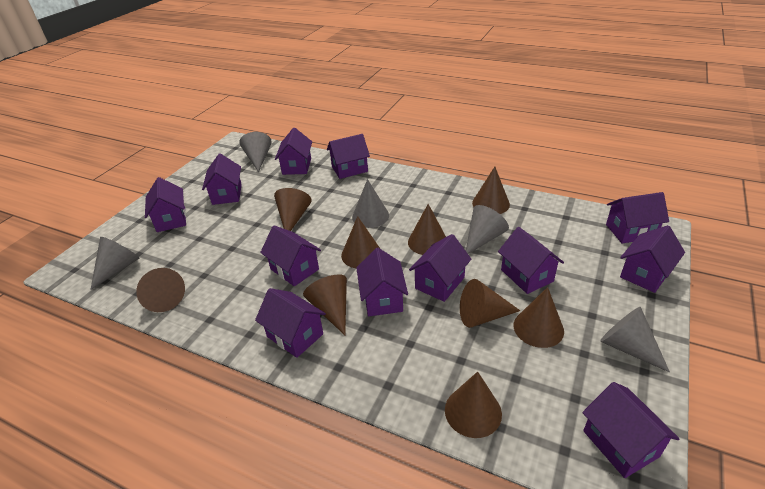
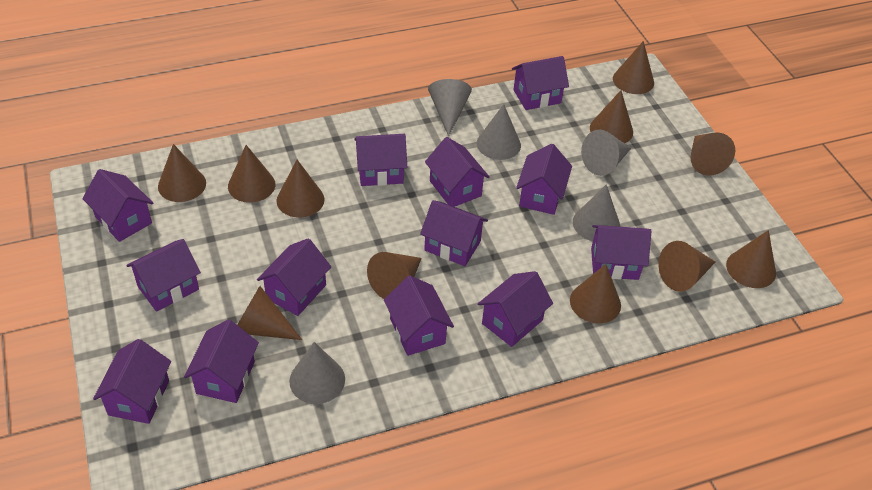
brown cone: 9 -> 11
purple house: 12 -> 13

